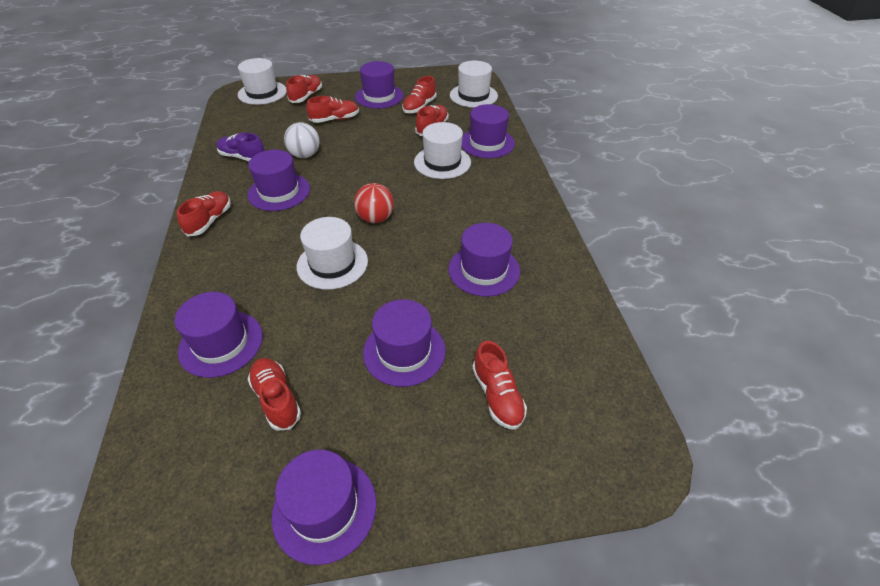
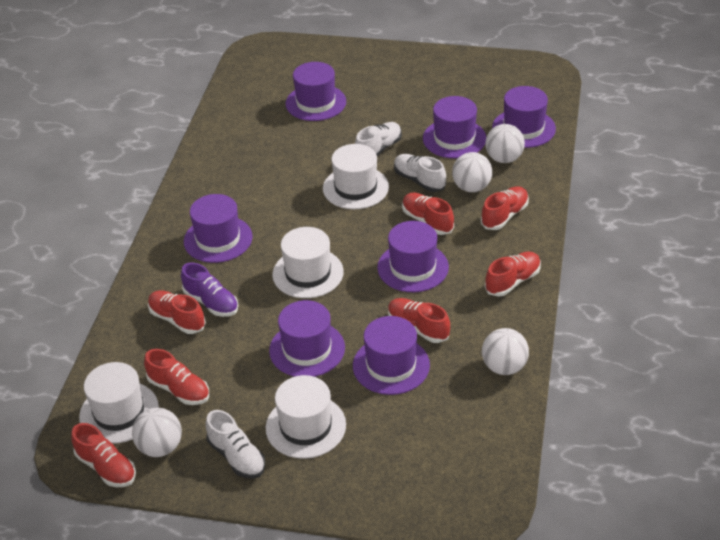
red ball: 1 -> 0
white ball: 1 -> 4
white shoe: 0 -> 3

